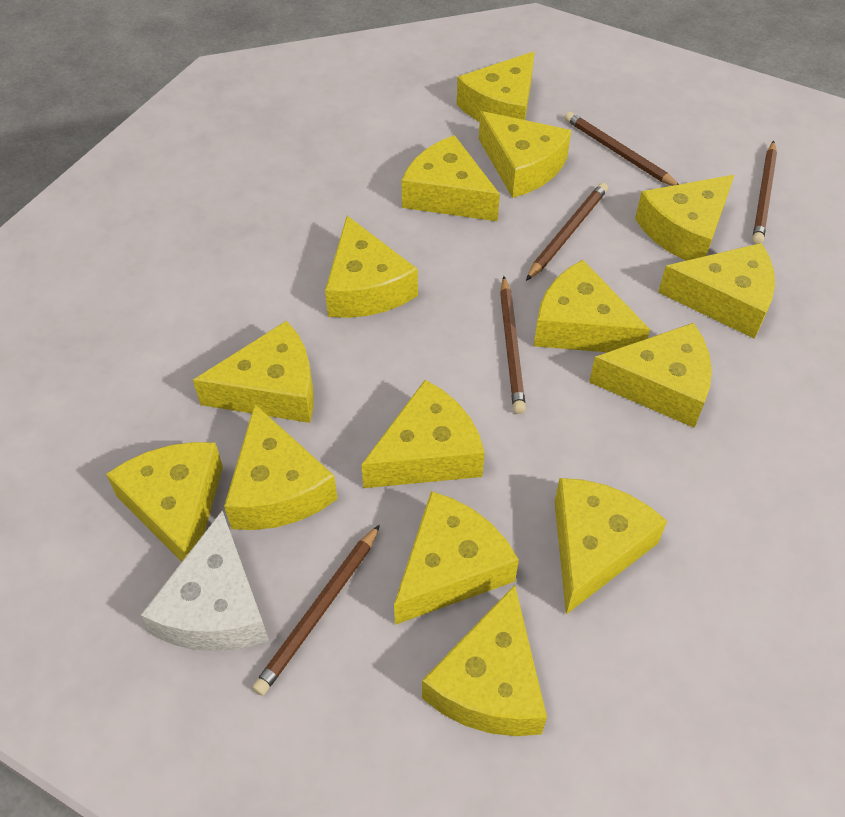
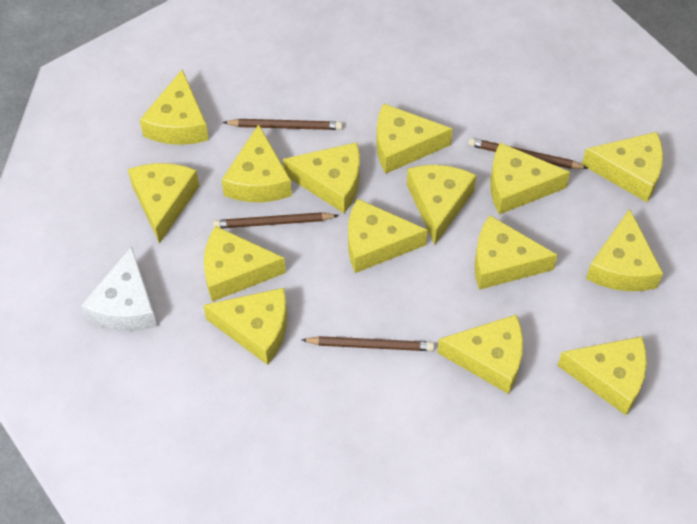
brown pencil: 5 -> 4

